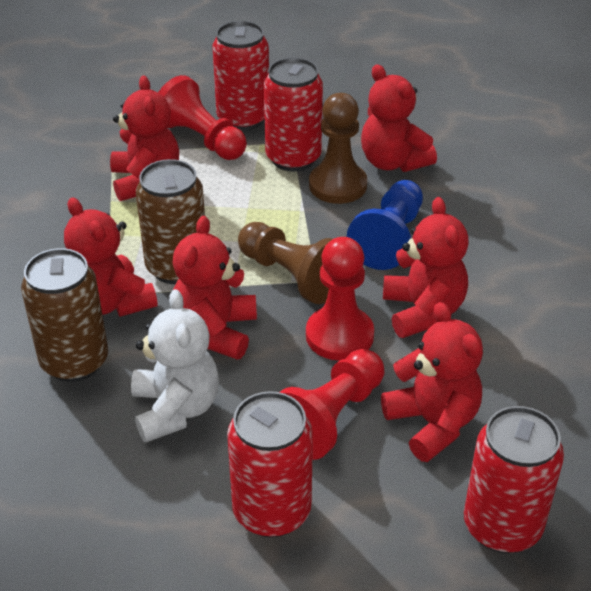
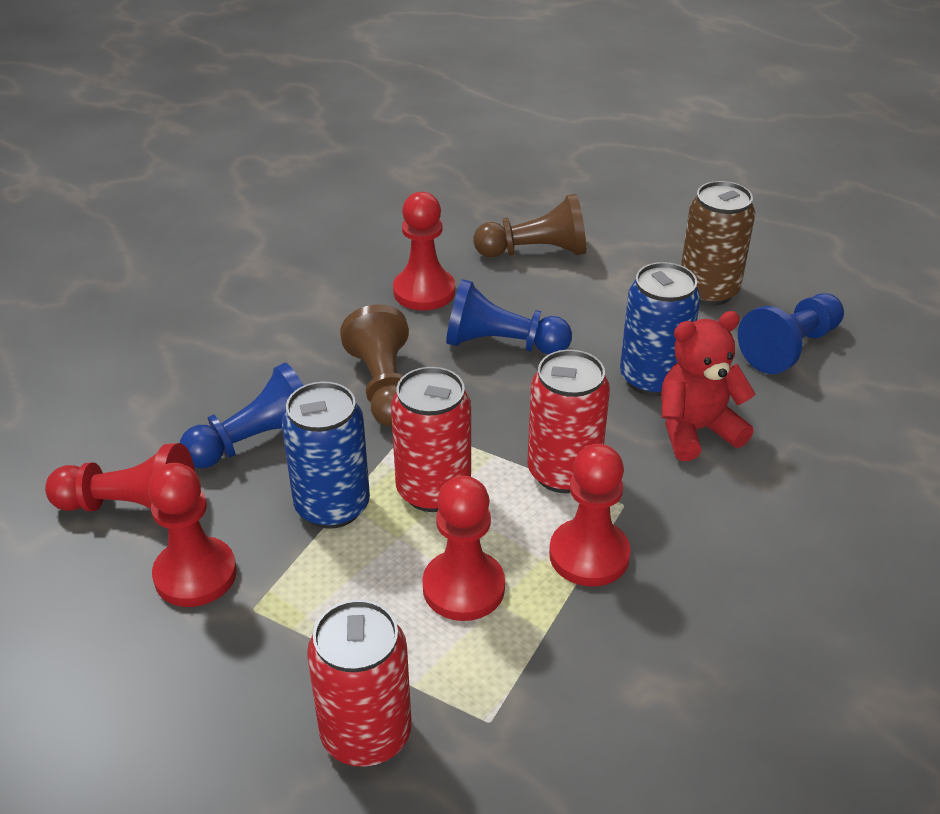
blue can: 0 -> 2
blue pawn: 1 -> 3
brown can: 2 -> 1
red can: 4 -> 3
red pawn: 3 -> 5
red teddy bear: 6 -> 1
white teddy bear: 1 -> 0

